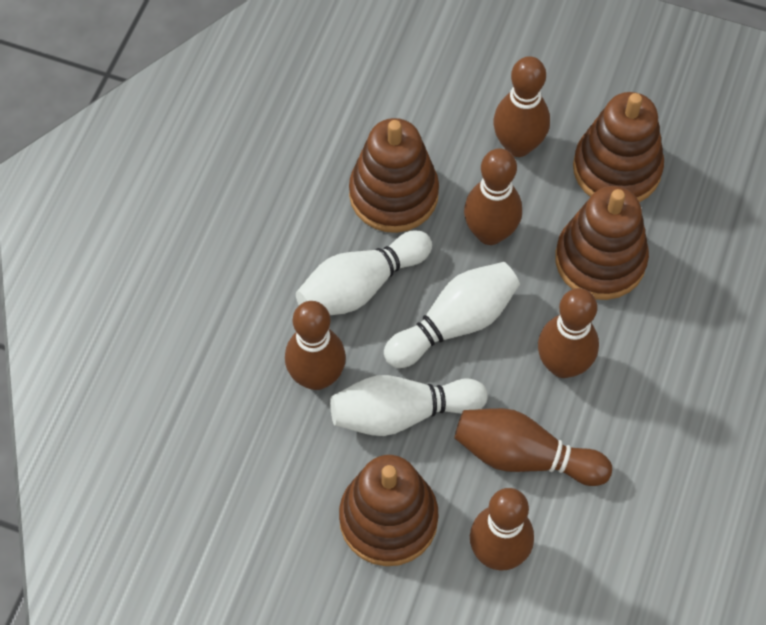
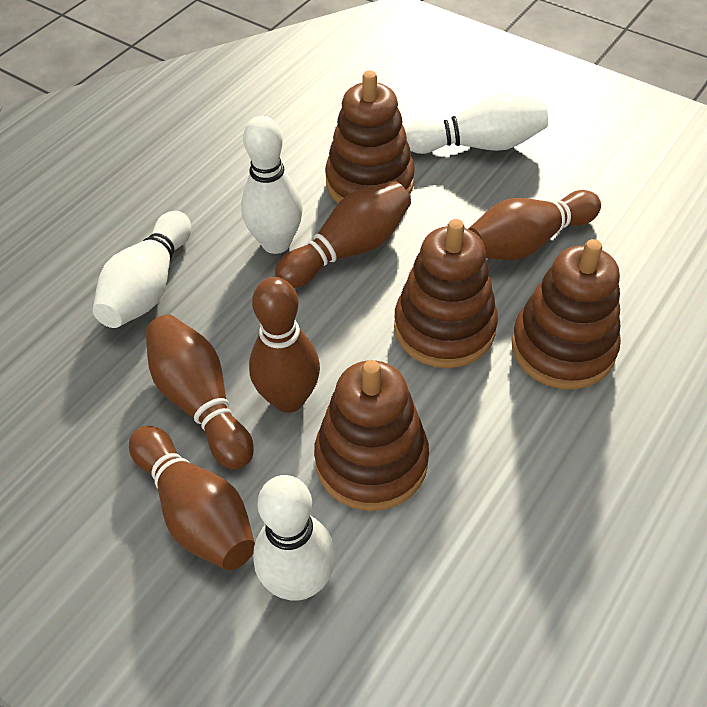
brown bowling pin: 6 -> 5
white bowling pin: 3 -> 4

